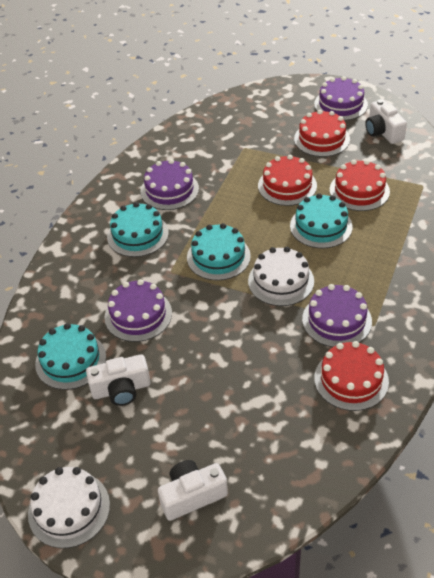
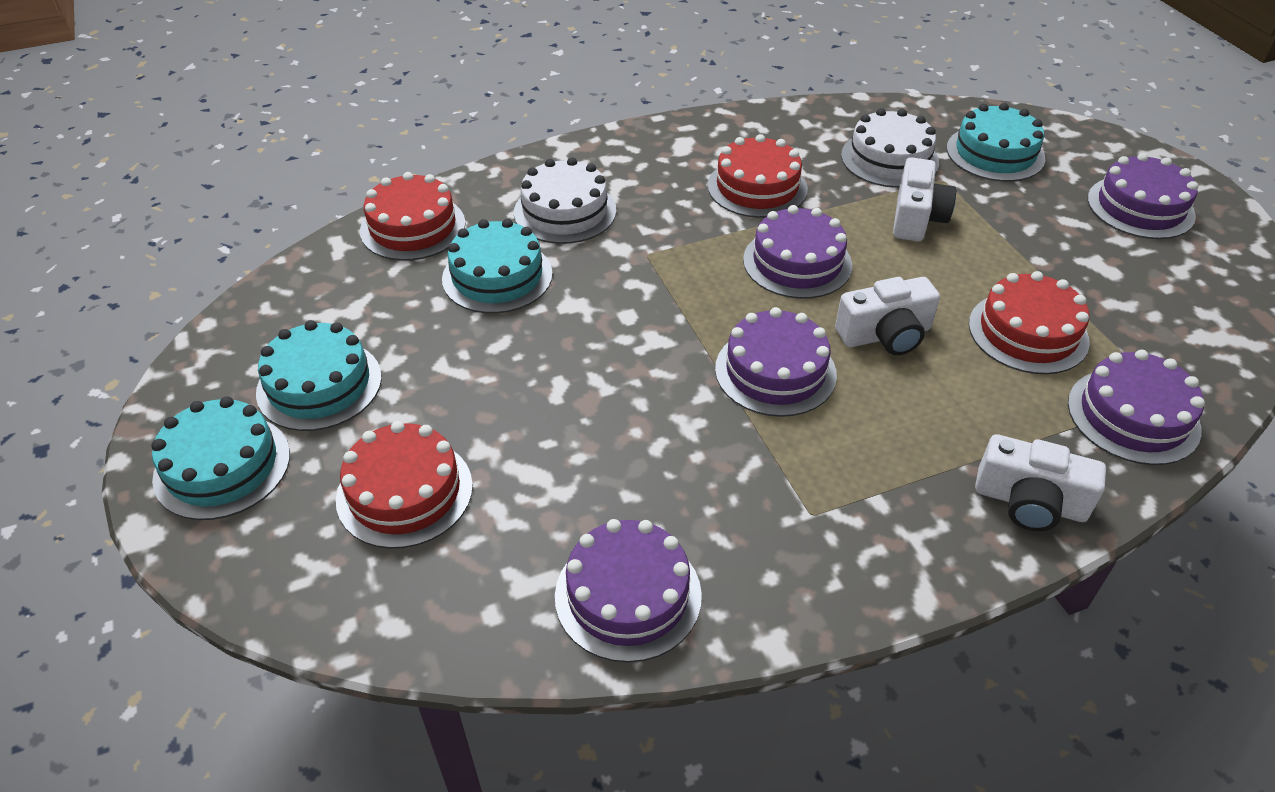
purple cake: 4 -> 5

